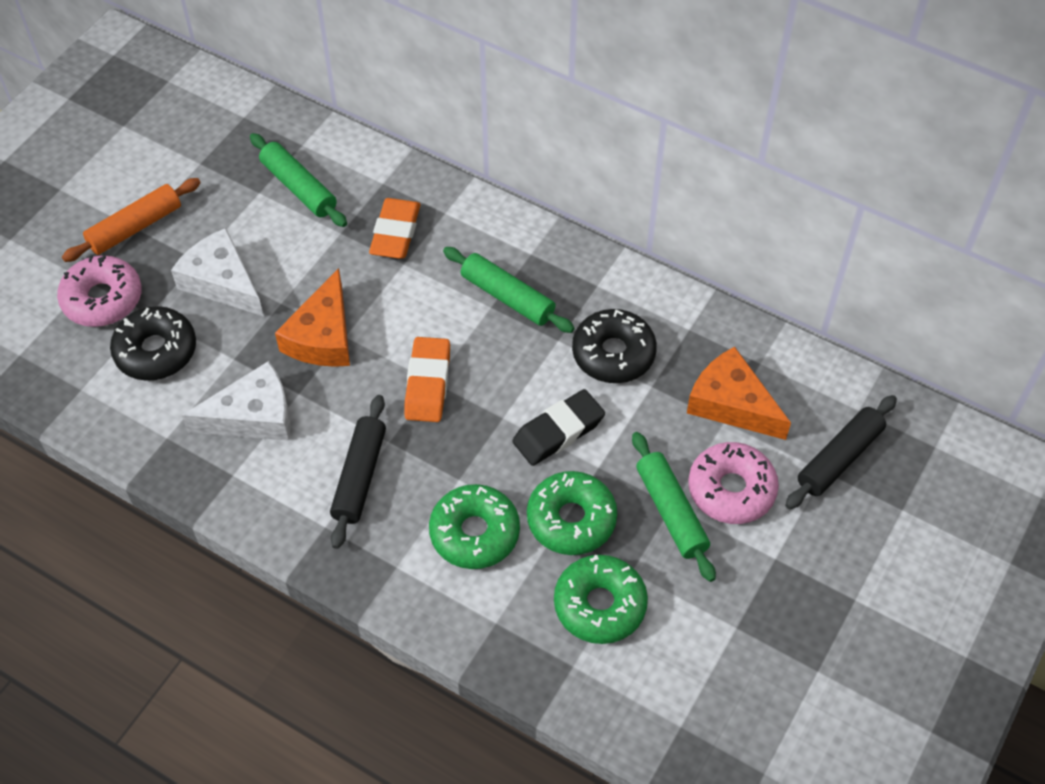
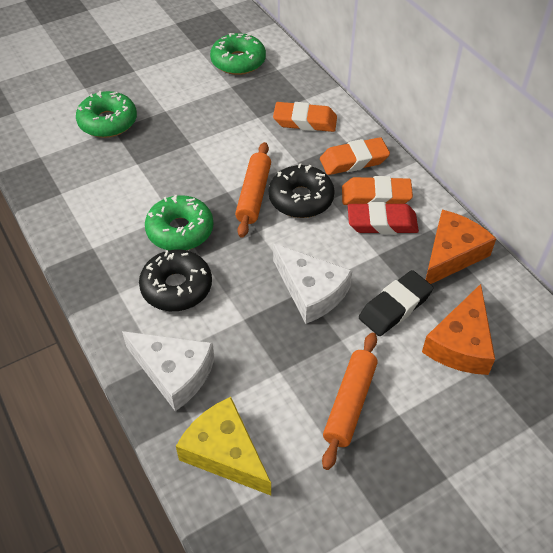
black rolling pin: 2 -> 0
green rolling pin: 3 -> 0
orange eraser: 2 -> 3
orange rolling pin: 1 -> 2
pink donut: 2 -> 0
red eraser: 0 -> 1
yellow cheese: 0 -> 1

